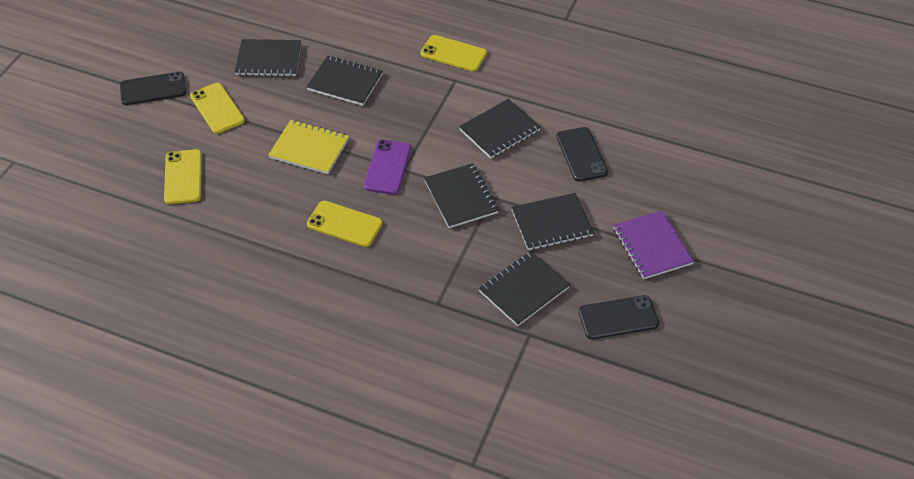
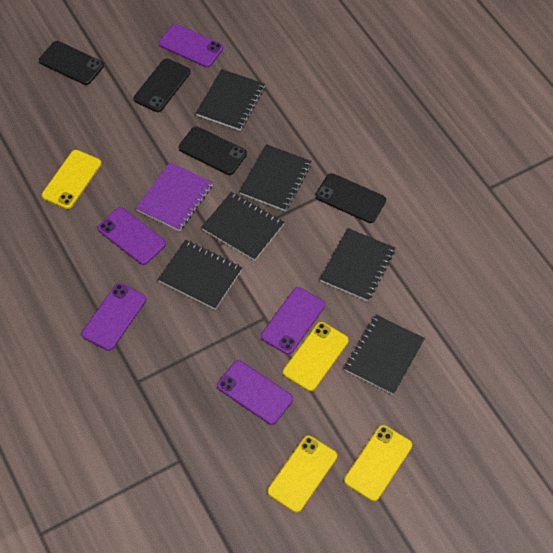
black phone: 3 -> 4
purple phone: 1 -> 5
yellow notebook: 1 -> 0

